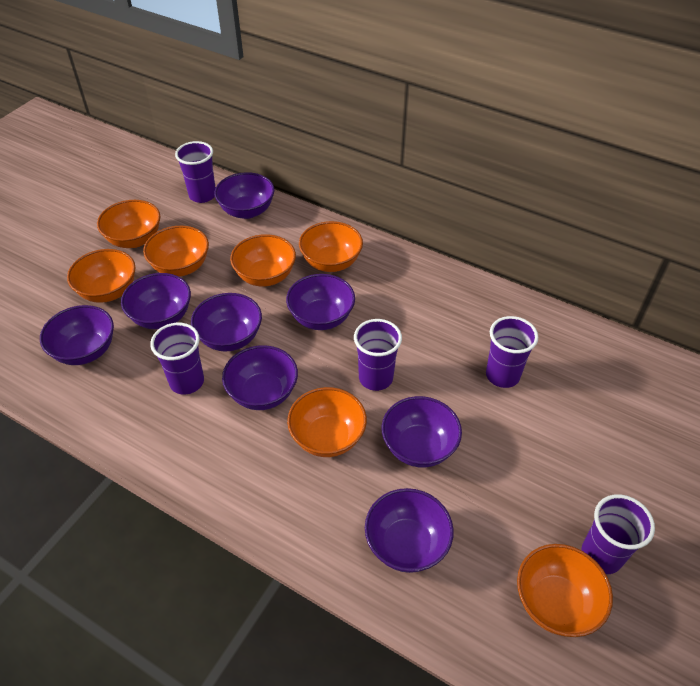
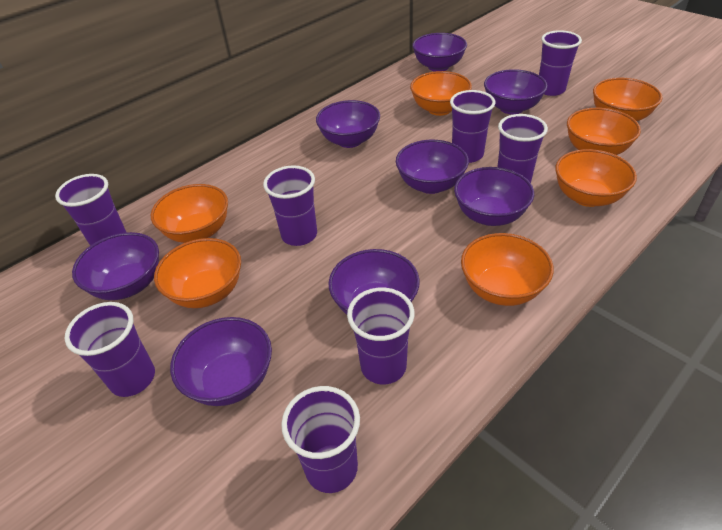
purple cup: 5 -> 8

